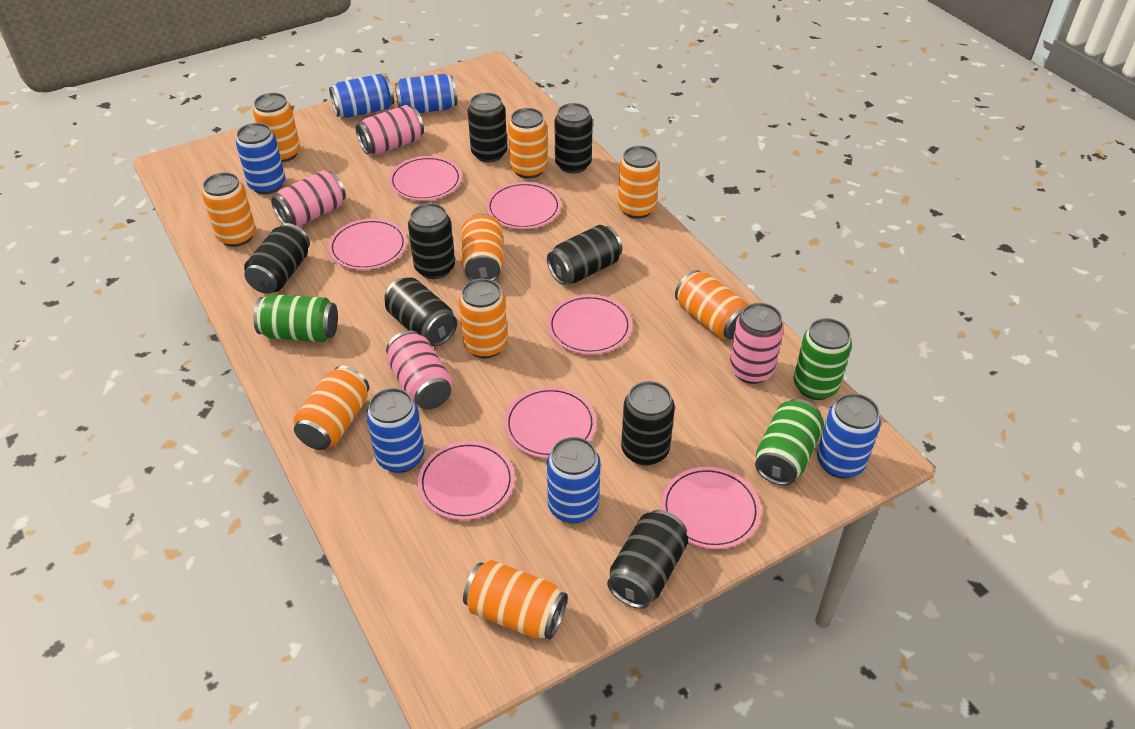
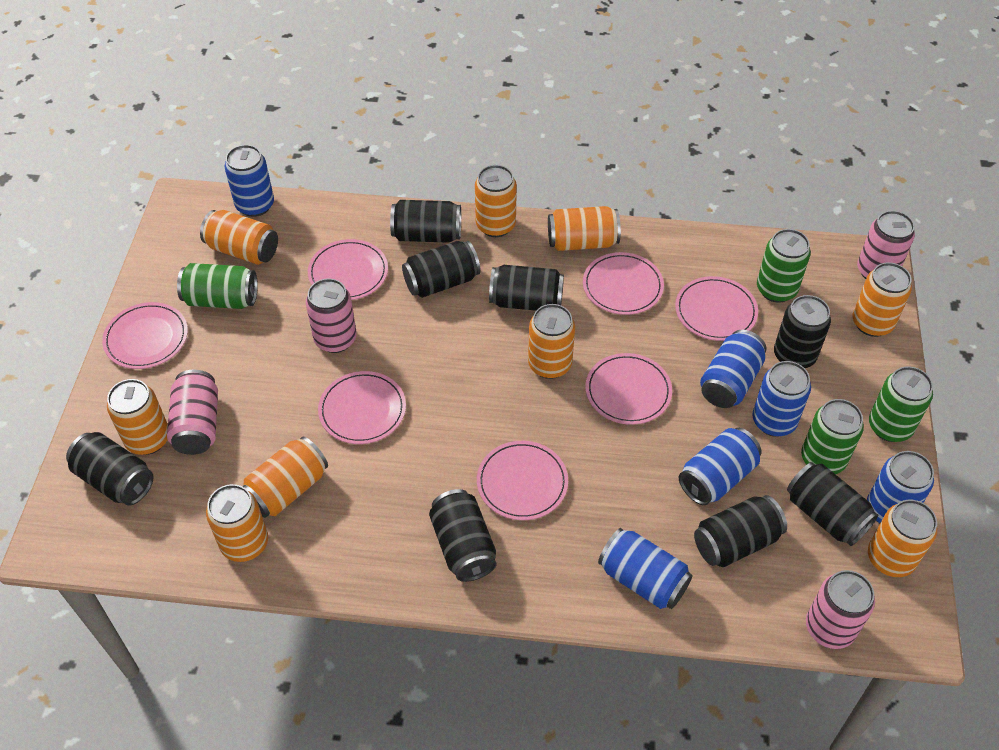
green can: 3 -> 4

